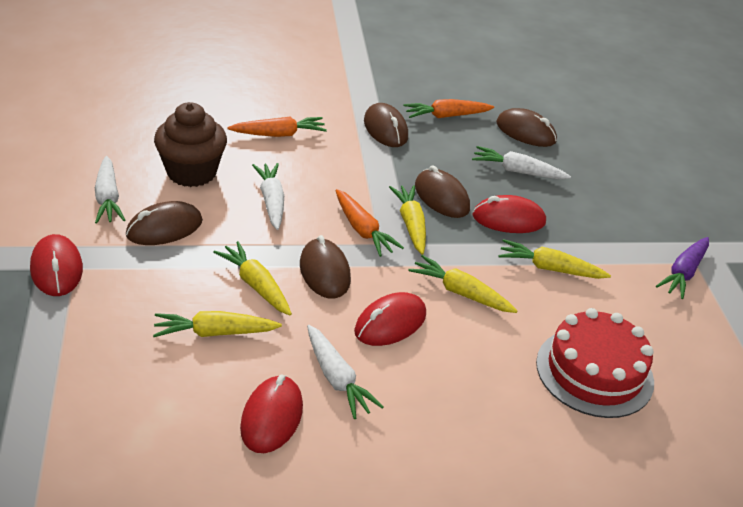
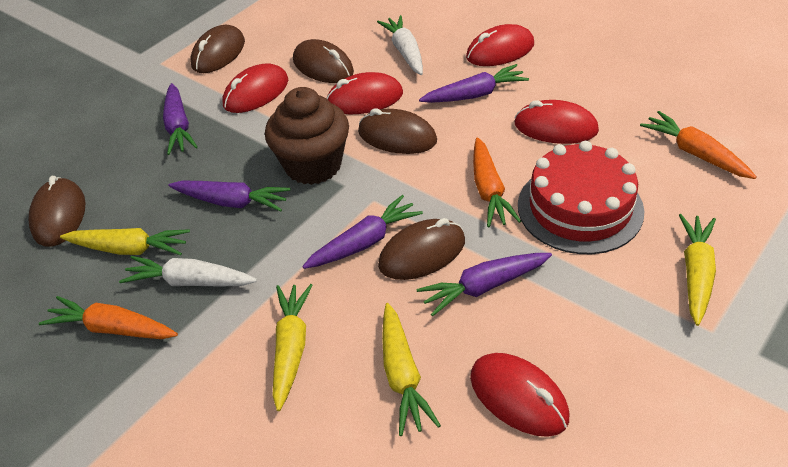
purple carrot: 1 -> 5
red mouse: 4 -> 5
white carrot: 4 -> 2
yellow carrot: 5 -> 4

